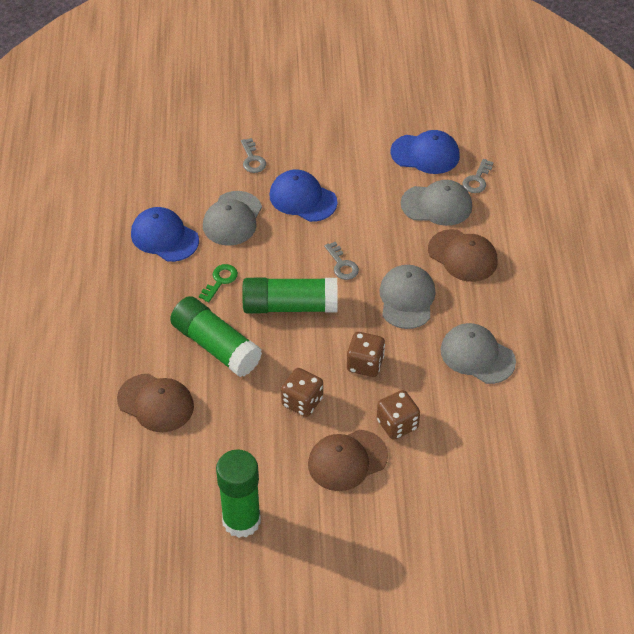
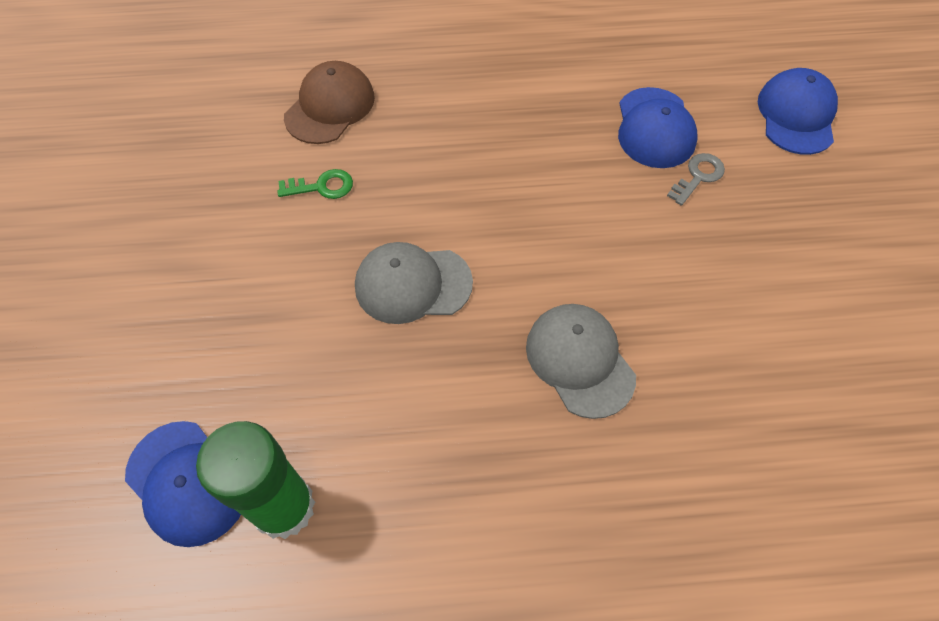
brown cap: 3 -> 1
brown dice: 3 -> 0
green glue stick: 3 -> 1
grey cap: 4 -> 2
grey key: 3 -> 1

